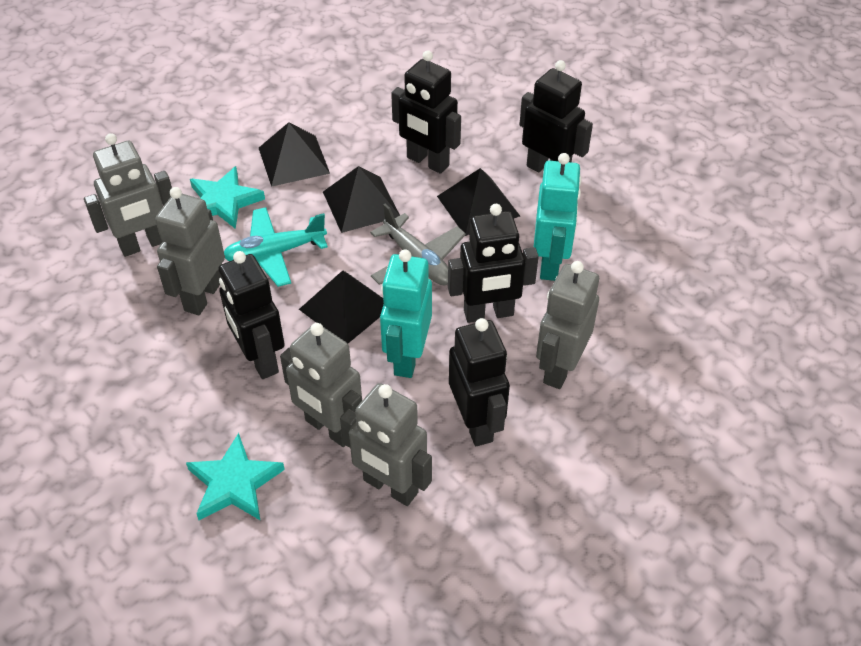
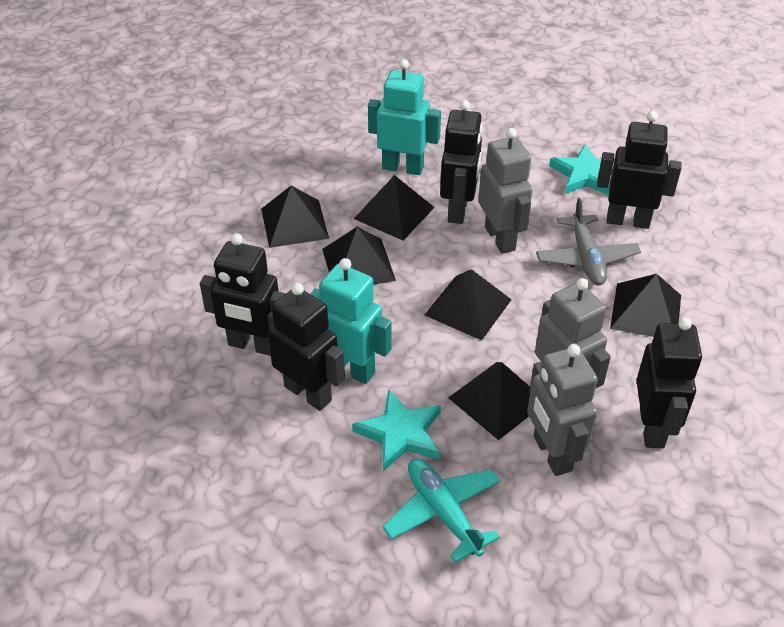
black pyramid: 4 -> 6
grey robot: 5 -> 3

